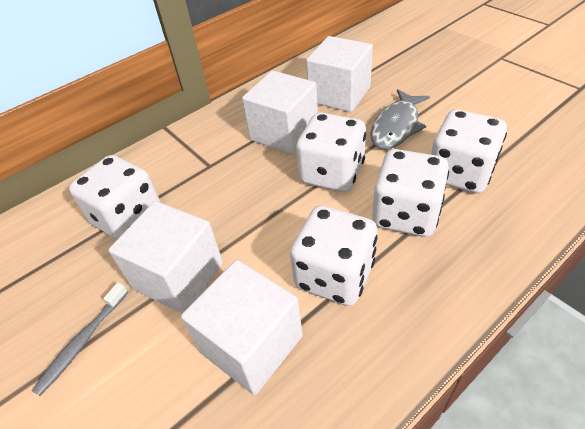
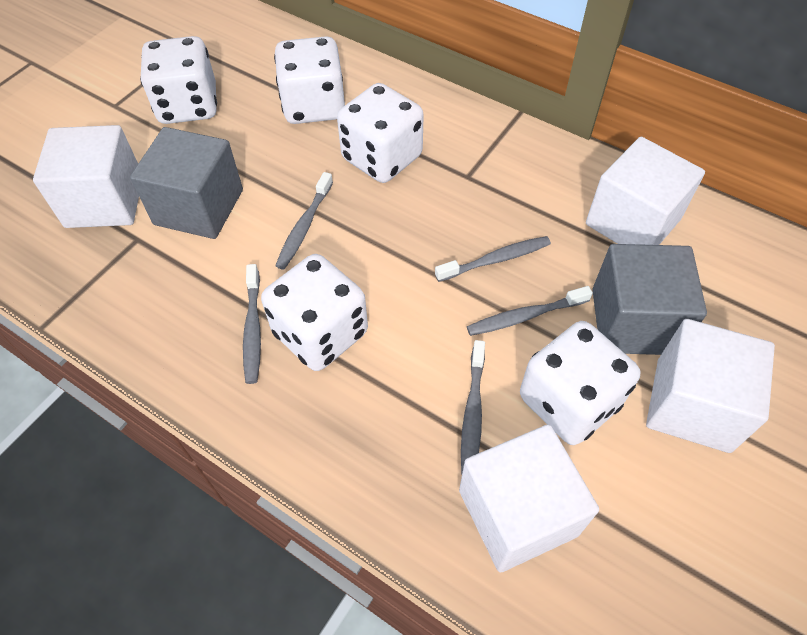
grey cube: 0 -> 2
grey fish: 1 -> 0
grey toothbrush: 1 -> 5

